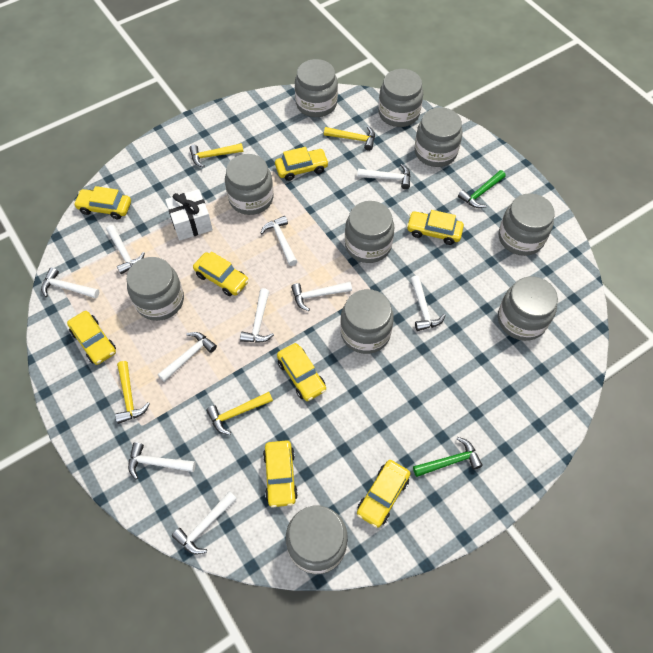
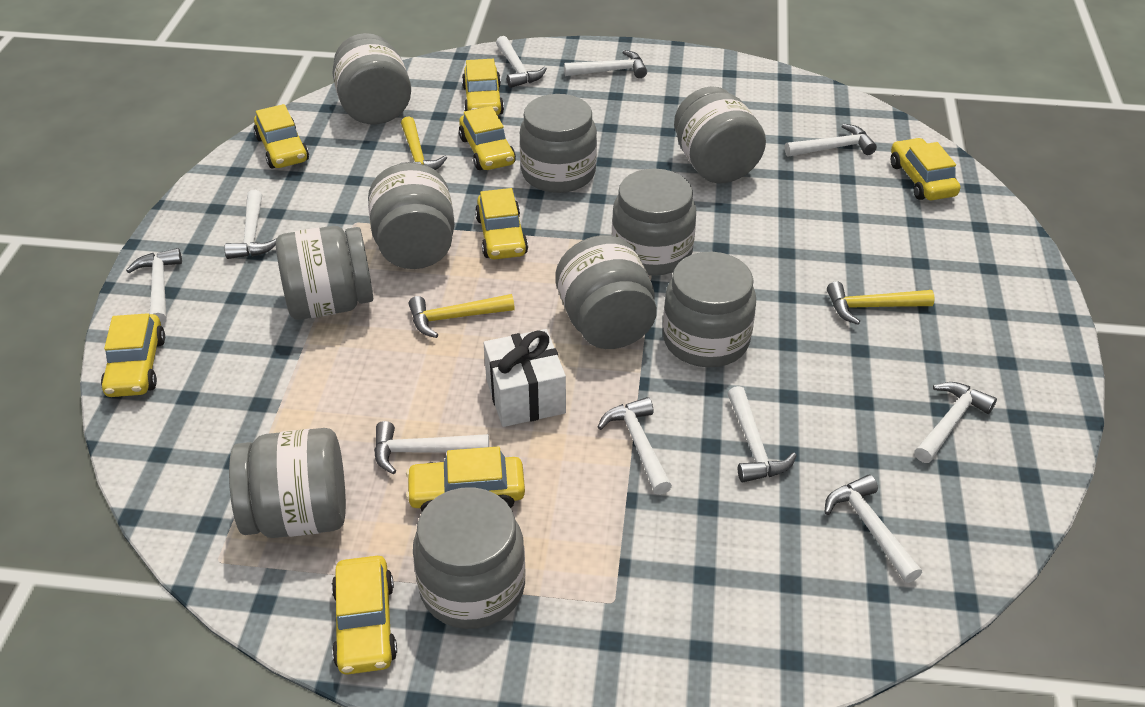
green hammer: 2 -> 0
yellow hammer: 4 -> 3

